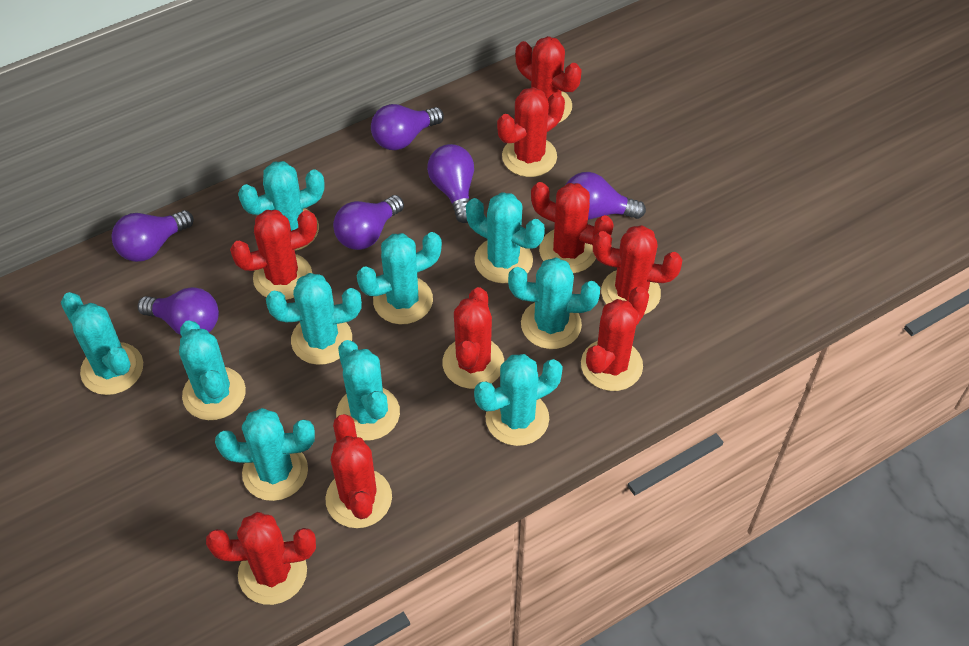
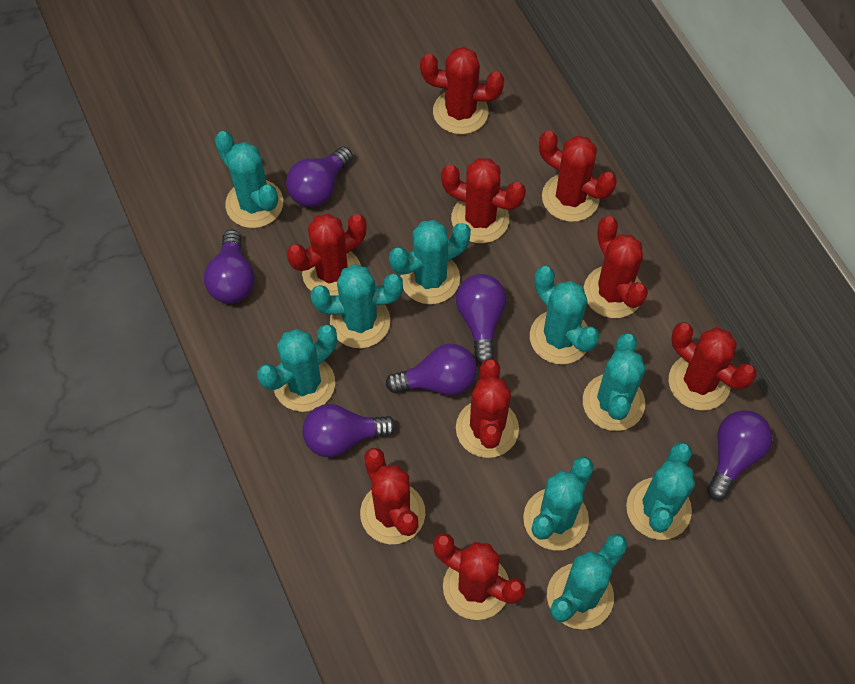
turquoise cactus: 10 -> 9

